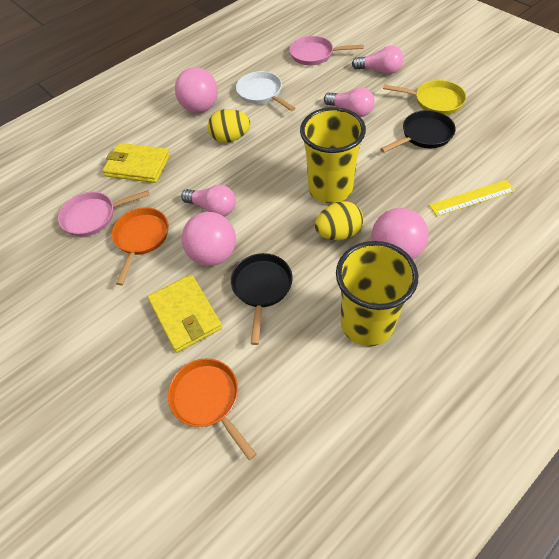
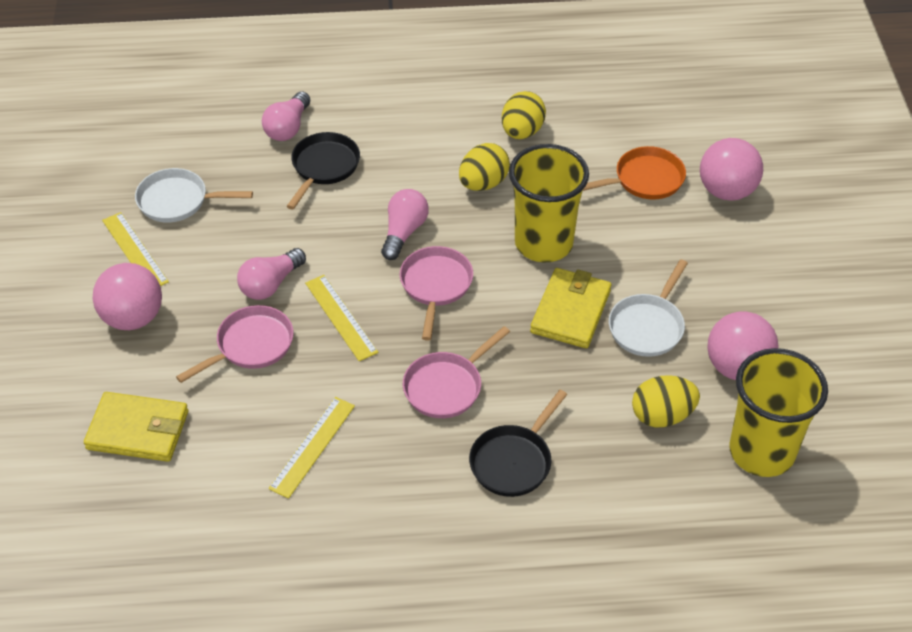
orange pan: 2 -> 1
pink pan: 2 -> 3
white pan: 1 -> 2
yellow egg: 2 -> 3
yellow pan: 1 -> 0
yellow ruler: 1 -> 3

